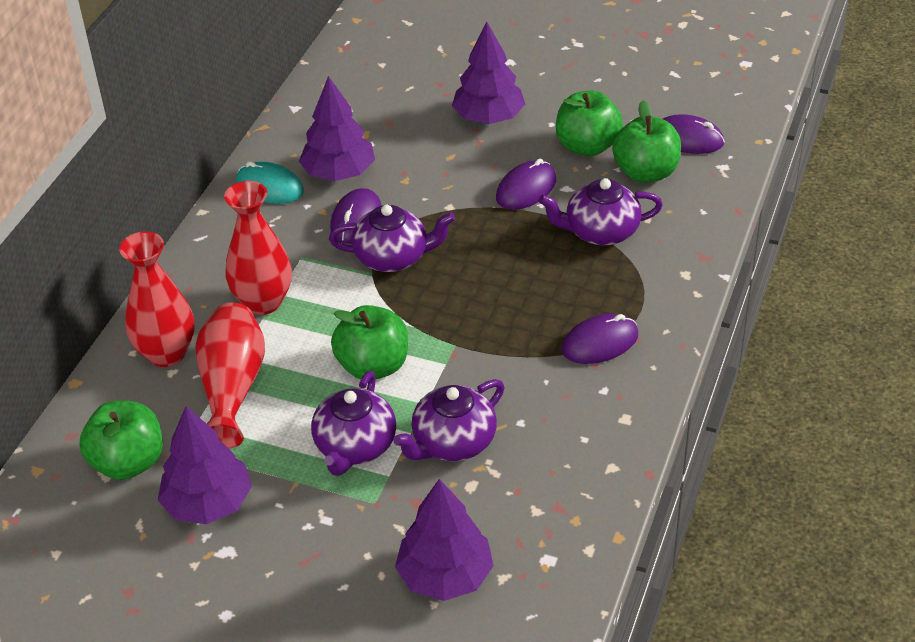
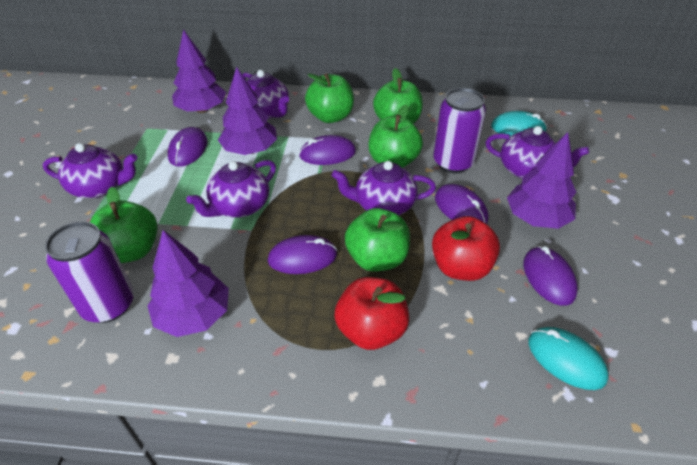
green apple: 4 -> 5
purple can: 0 -> 2
purple mouse: 4 -> 5
purple teapot: 4 -> 5
red apple: 0 -> 2
red vase: 3 -> 0
turquoise mouse: 1 -> 2

